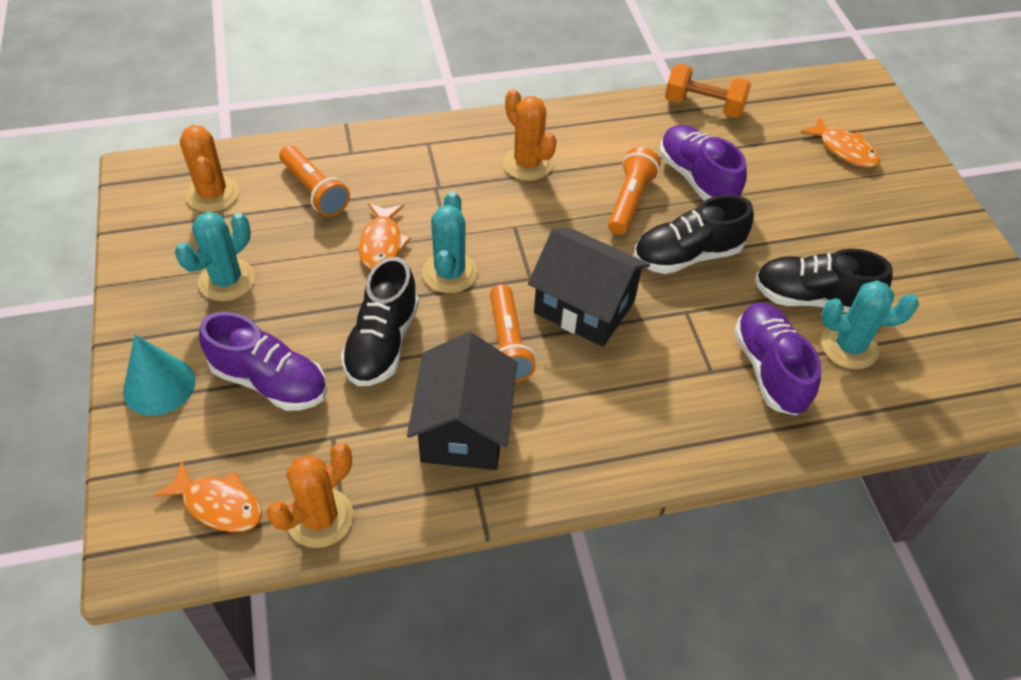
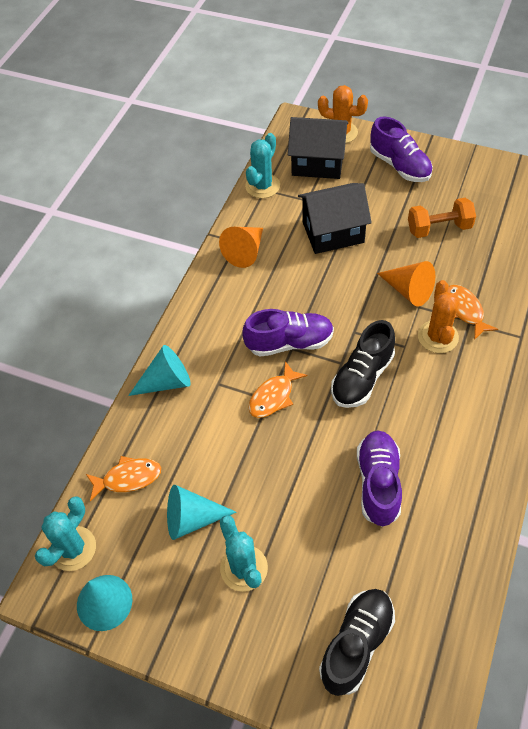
black shoe: 3 -> 2
orange cactus: 3 -> 2
orange cone: 0 -> 2
orange flashlight: 3 -> 0
turquoise cone: 1 -> 3

